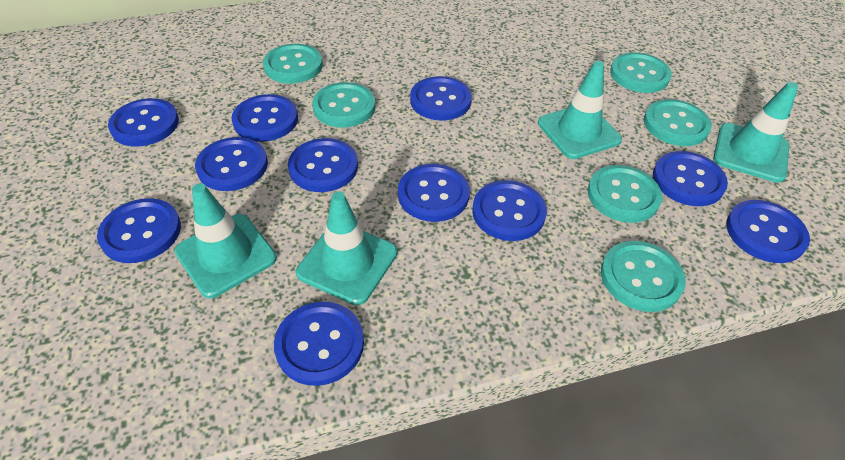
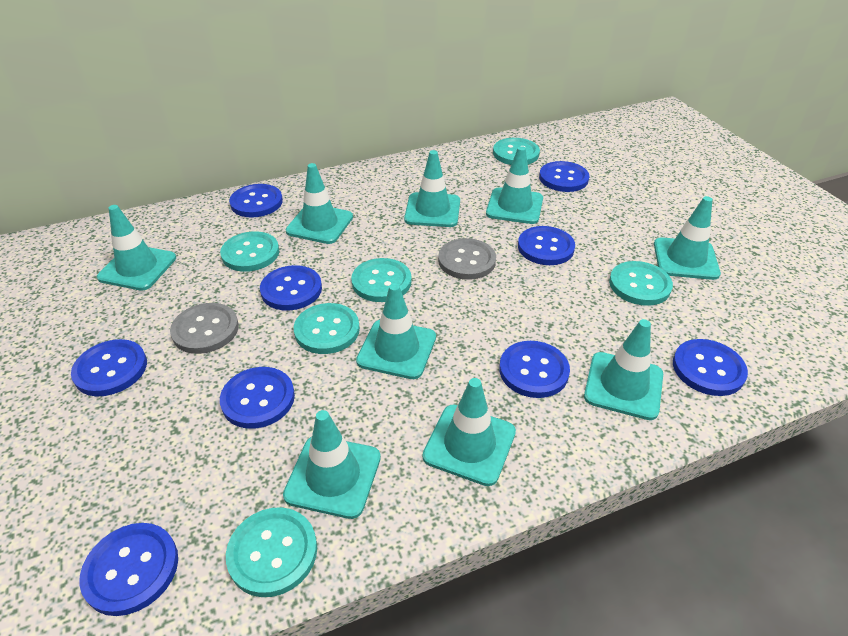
blue button: 11 -> 9
grey button: 0 -> 2
turquoise traffic cone: 4 -> 9

